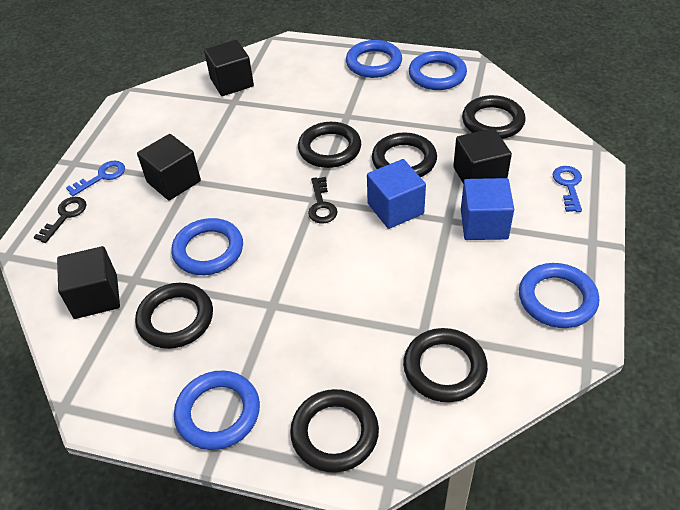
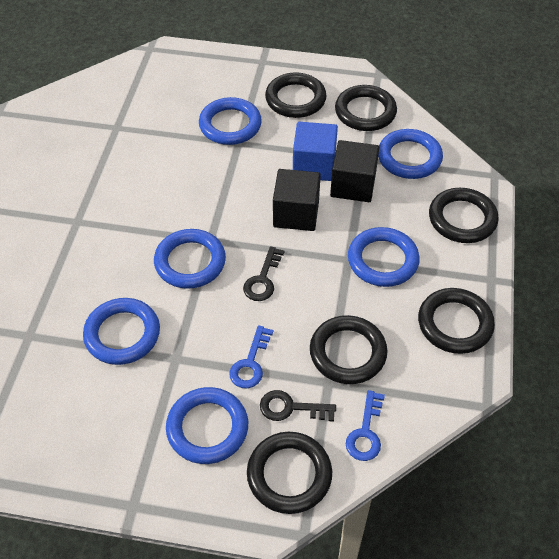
black cube: 4 -> 2
blue cube: 2 -> 1
blue ring: 5 -> 6

